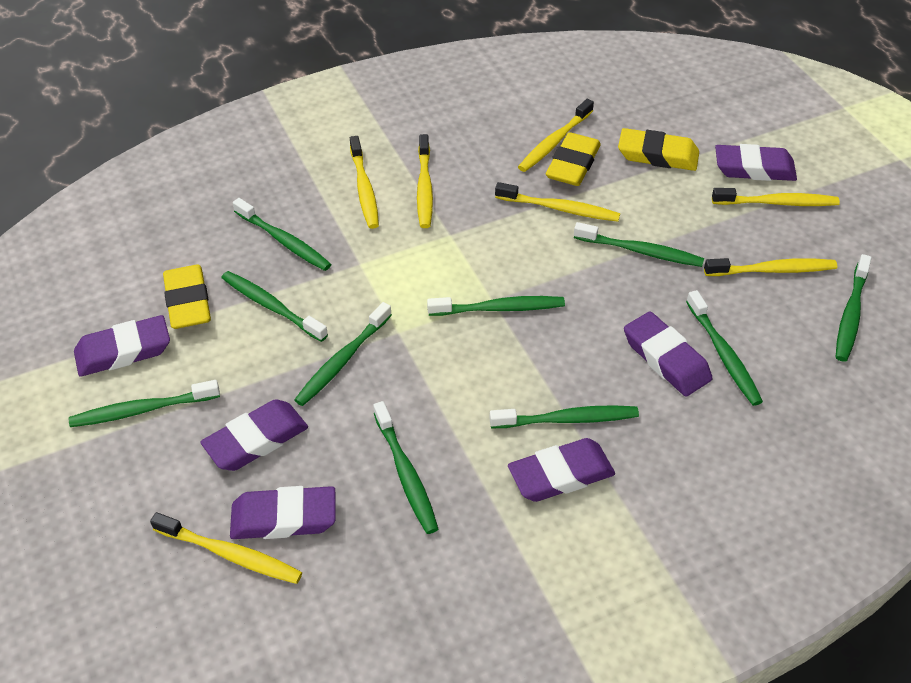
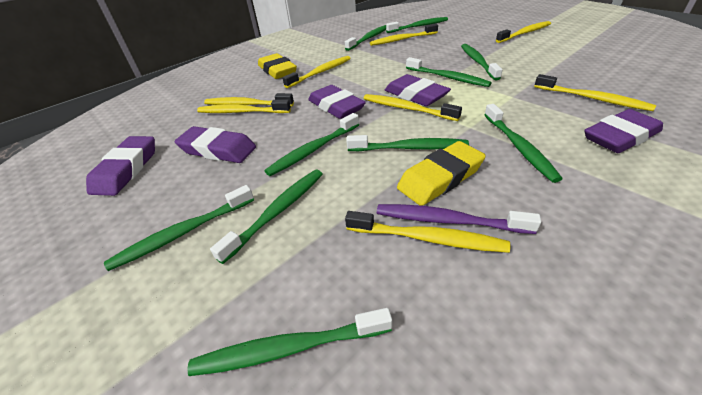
purple eraser: 6 -> 5
purple toothbrush: 0 -> 1
yellow eraser: 3 -> 2
yellow toothbrush: 7 -> 8

